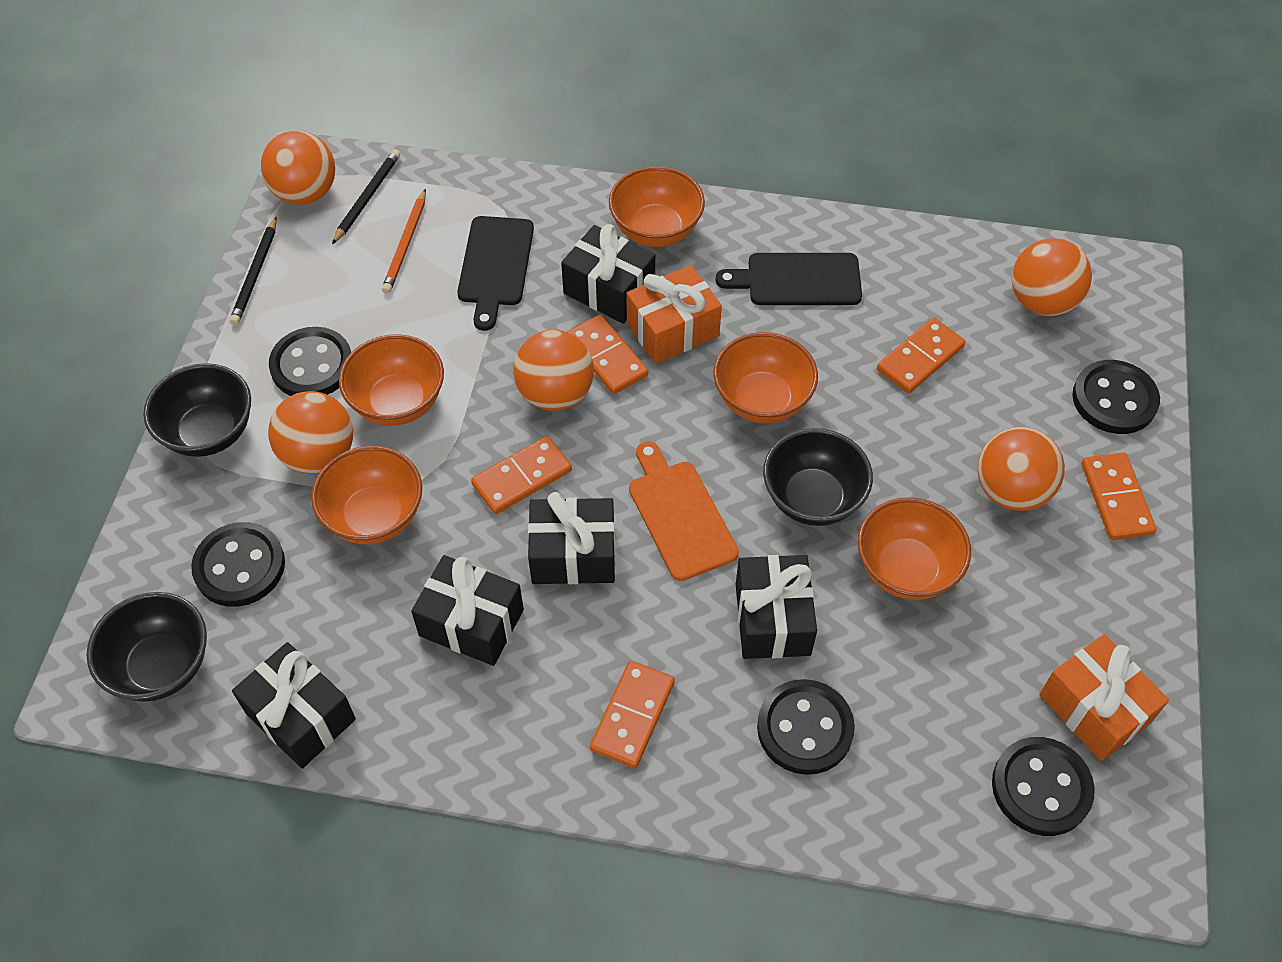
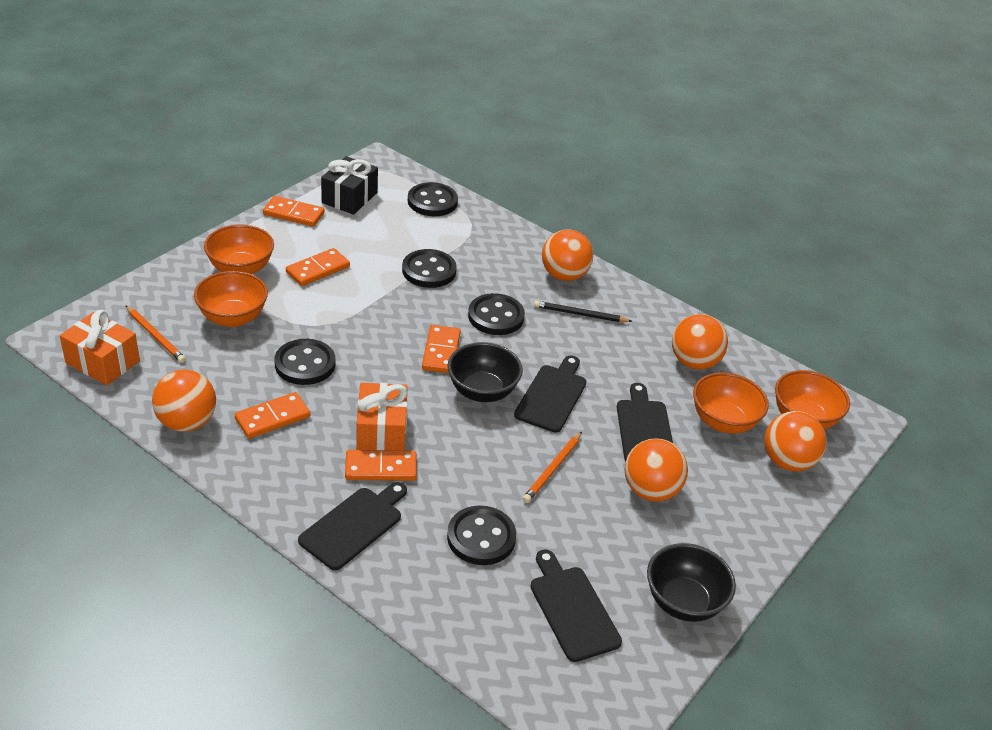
black bowl: 3 -> 2
black cutting board: 2 -> 4
black gift: 5 -> 1
black pencil: 2 -> 1
orange bowl: 5 -> 4
orange cutting board: 1 -> 0
orange pencil: 1 -> 2

